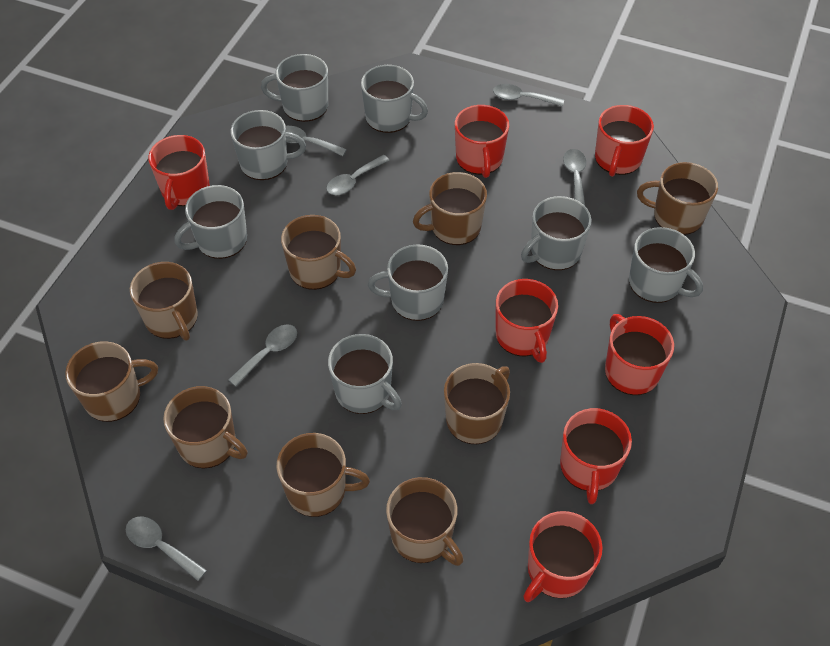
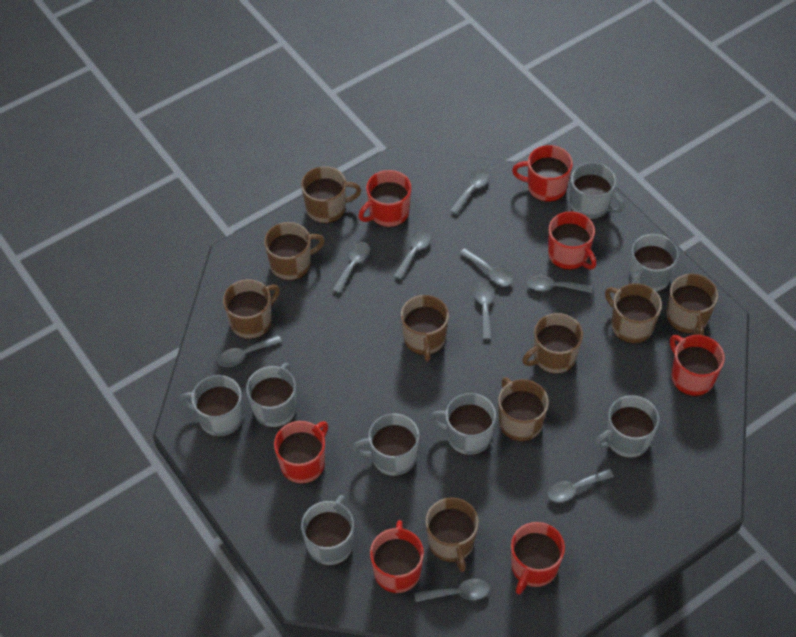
grey spoon: 6 -> 9

